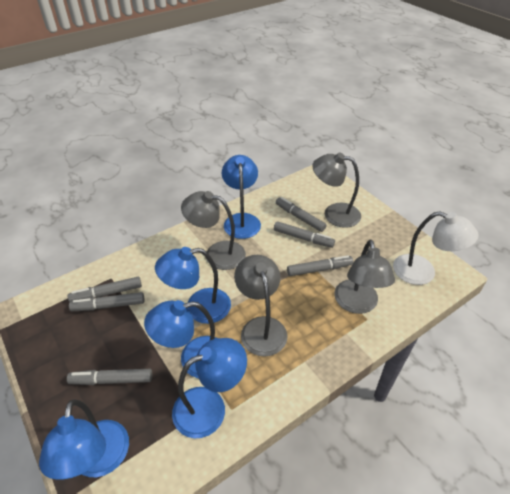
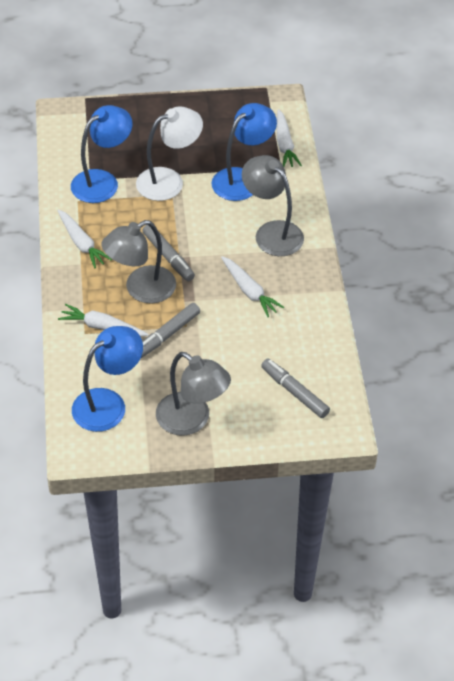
blue lamp: 5 -> 3
grey lamp: 4 -> 3
grey marker: 6 -> 3
white carrot: 0 -> 4

